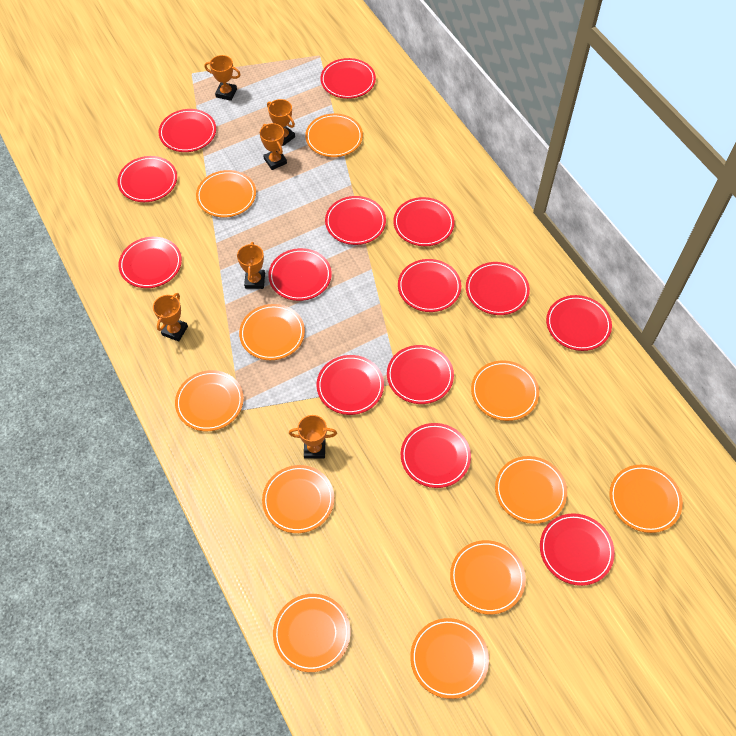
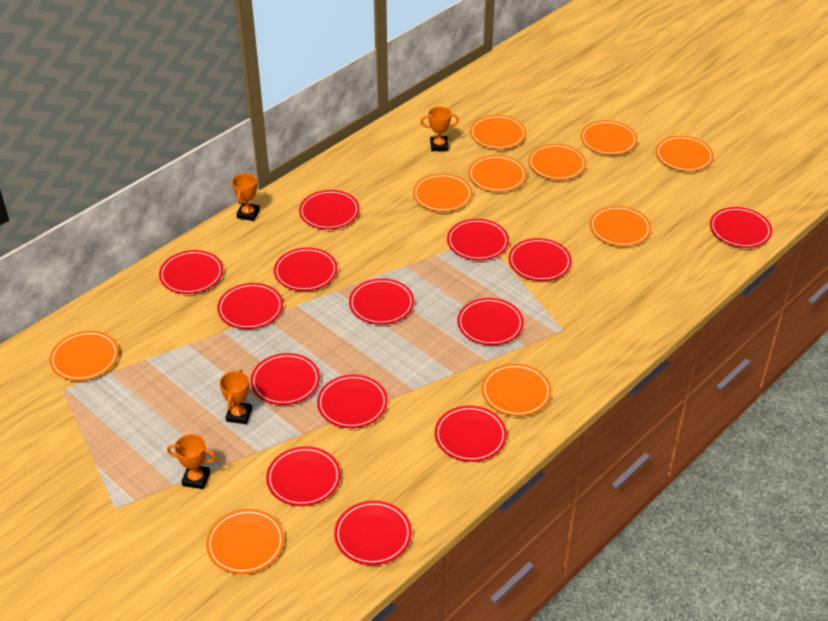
orange plate: 11 -> 10
orange trophy: 6 -> 4

